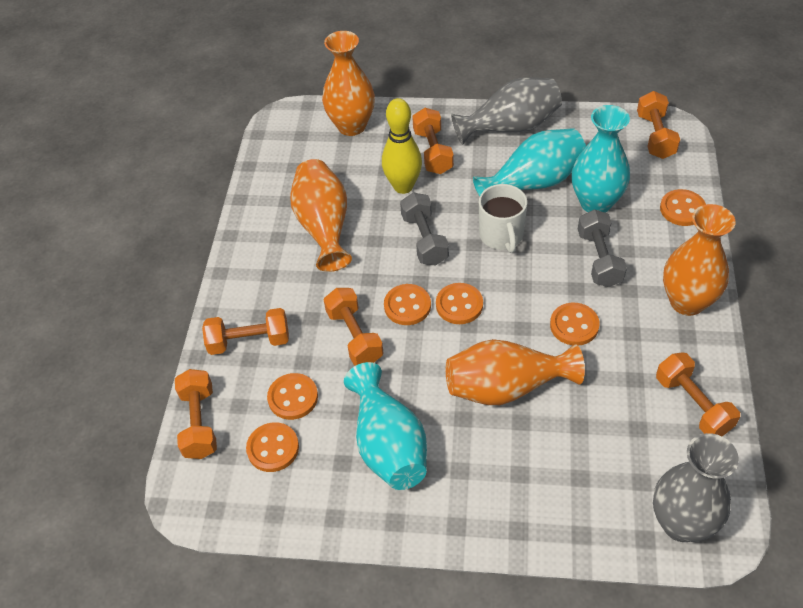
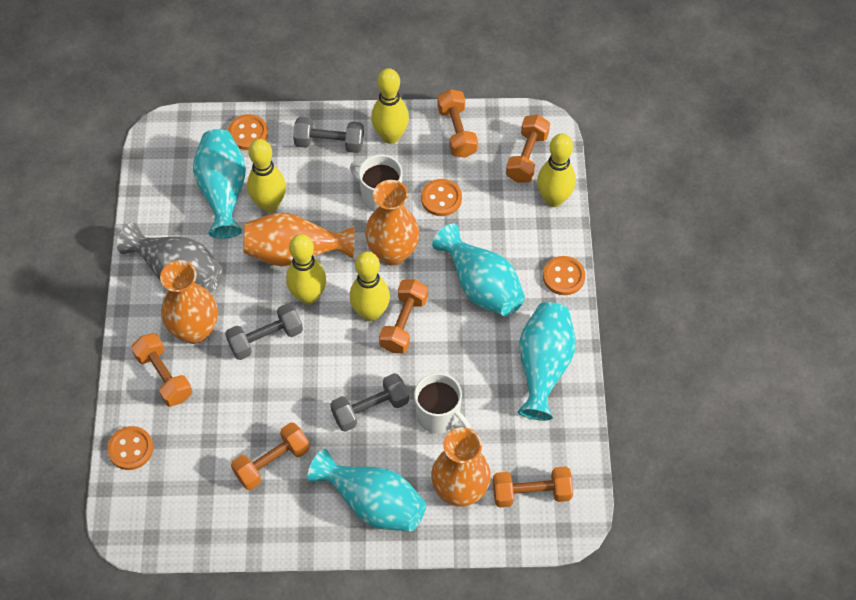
grey dumbbell: 2 -> 3
grey vase: 2 -> 1
orange button: 6 -> 4
turquoise vase: 3 -> 4
white mug: 1 -> 2
yellow bowling pin: 1 -> 5

